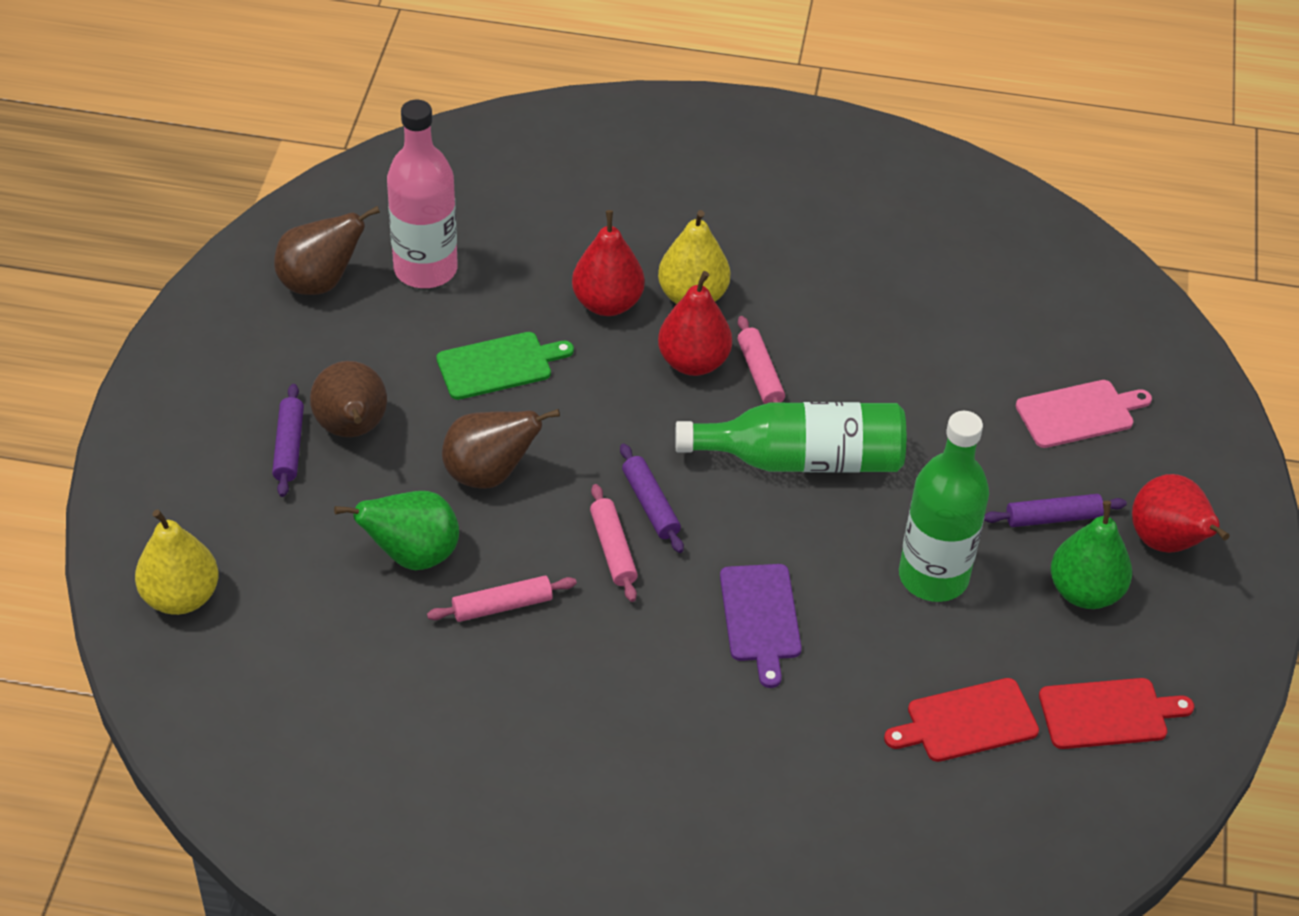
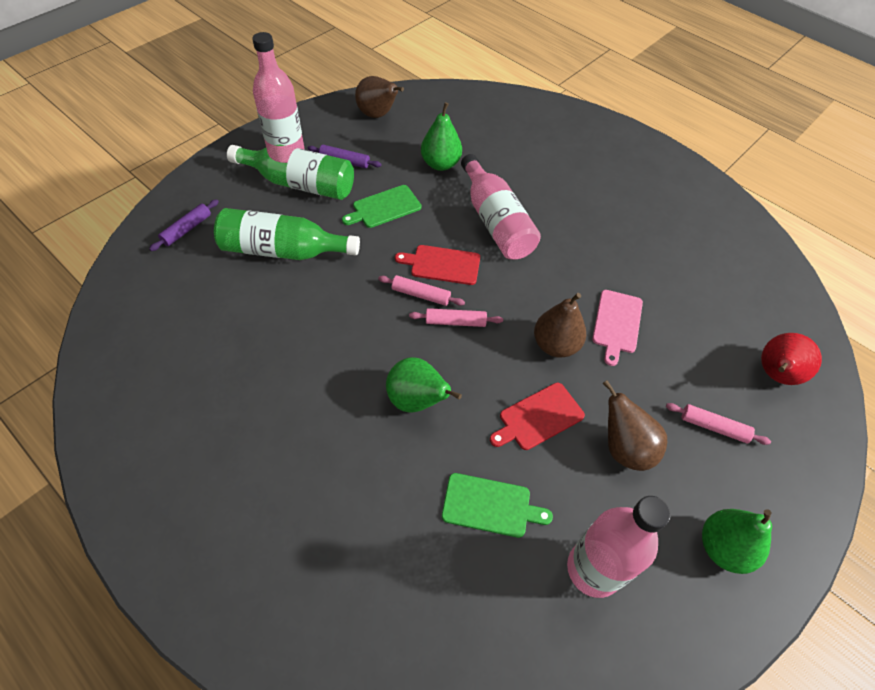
green cutting board: 1 -> 2
green pear: 2 -> 3
pink bottle: 1 -> 3
purple cutting board: 1 -> 0
purple rolling pin: 3 -> 2
red pear: 3 -> 1
yellow pear: 2 -> 0

